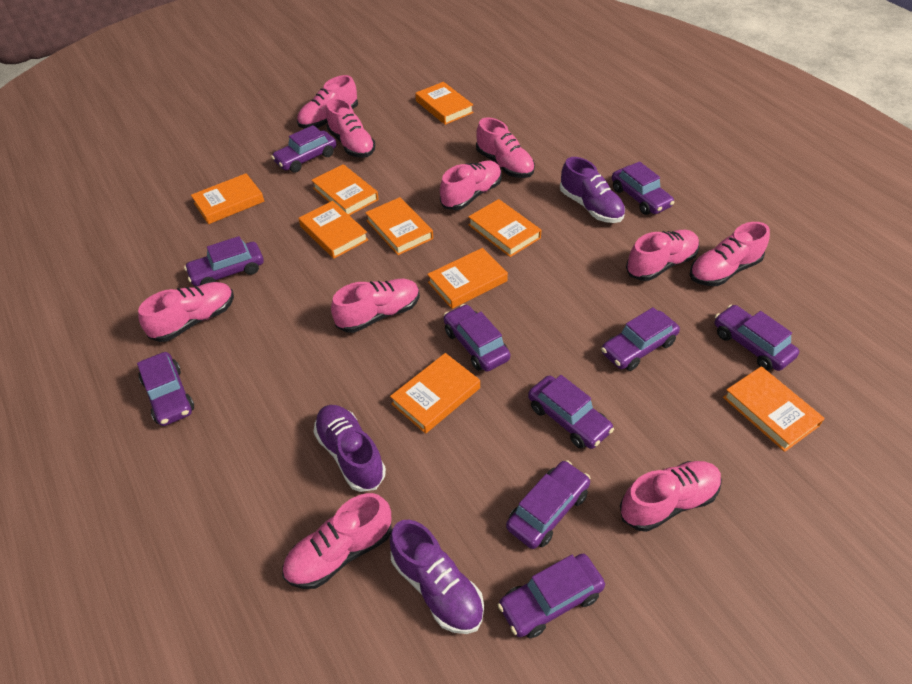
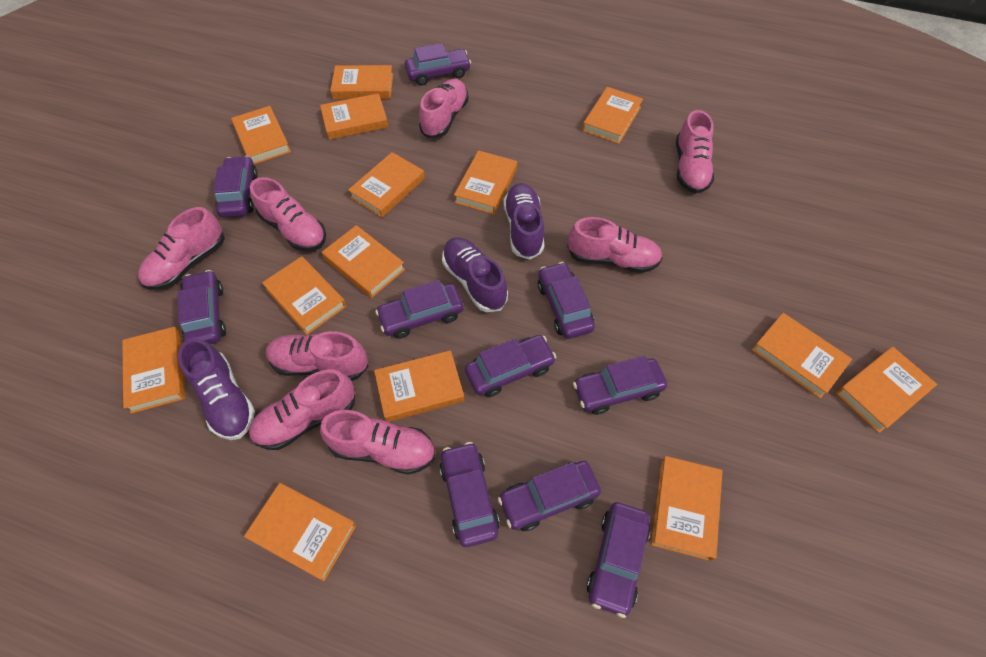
orange book: 9 -> 14
pink shoe: 10 -> 8

